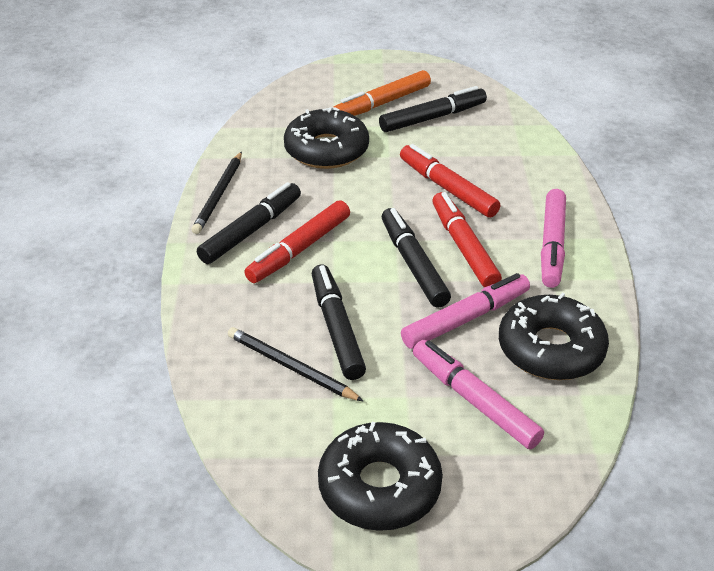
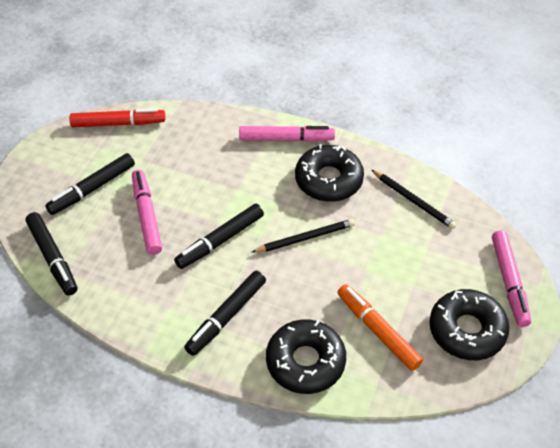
red marker: 3 -> 1

